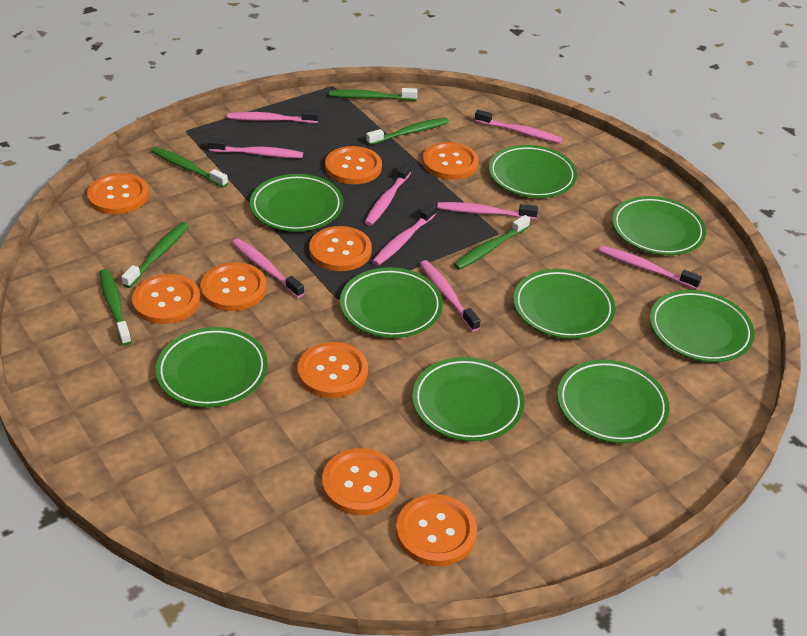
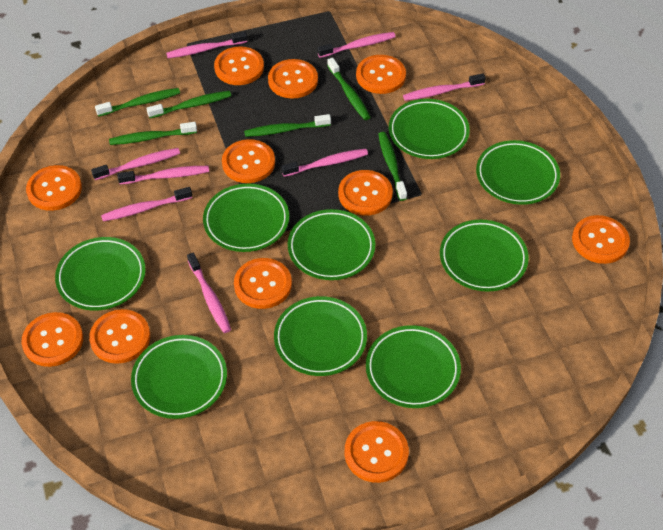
orange button: 9 -> 11
pink toothbrush: 9 -> 8

